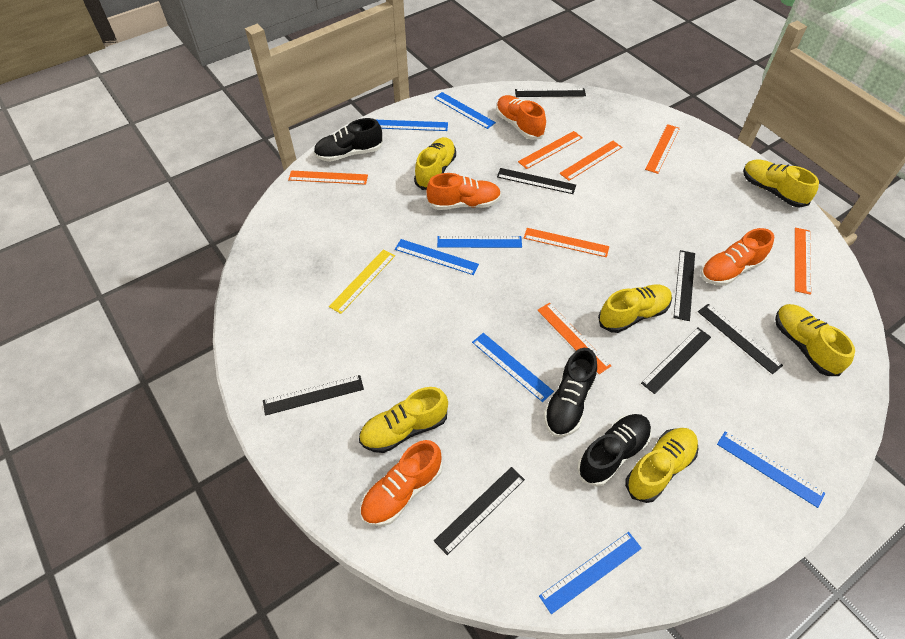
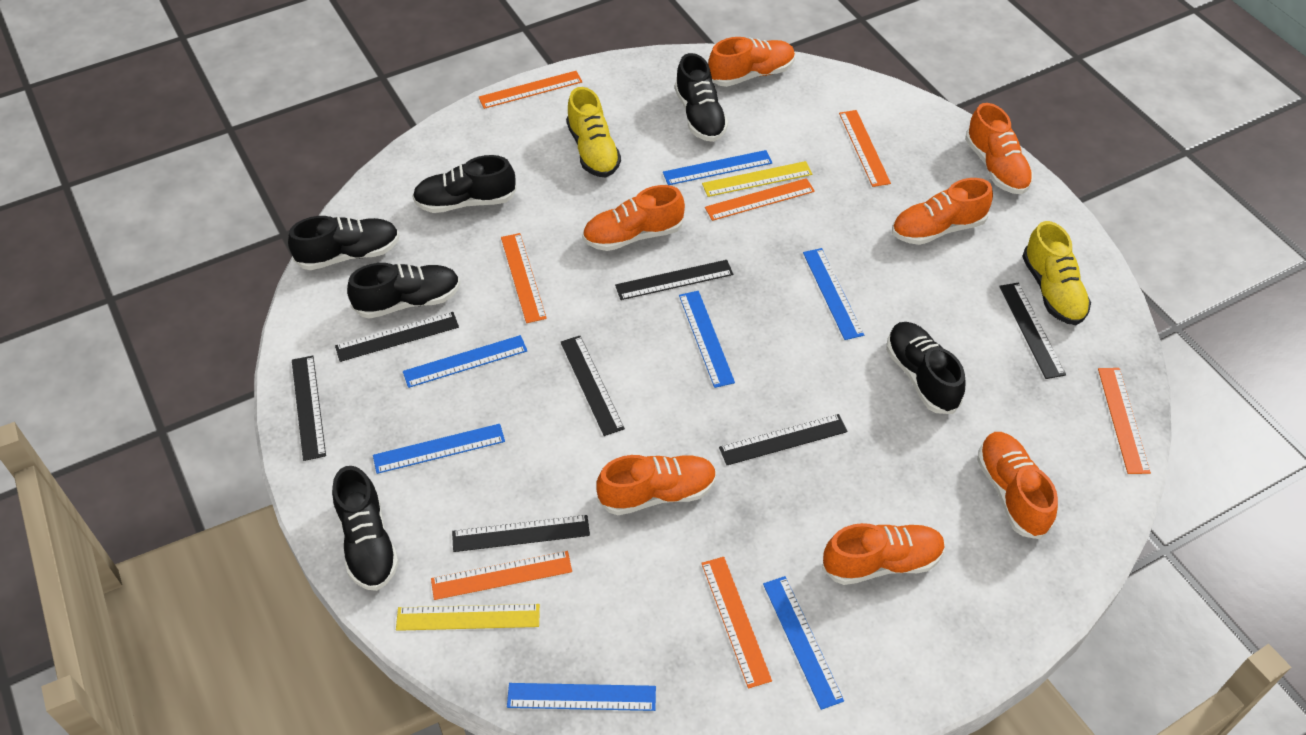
black shoe: 3 -> 6
orange shoe: 4 -> 7
yellow ruler: 1 -> 2
yellow shoe: 6 -> 2

